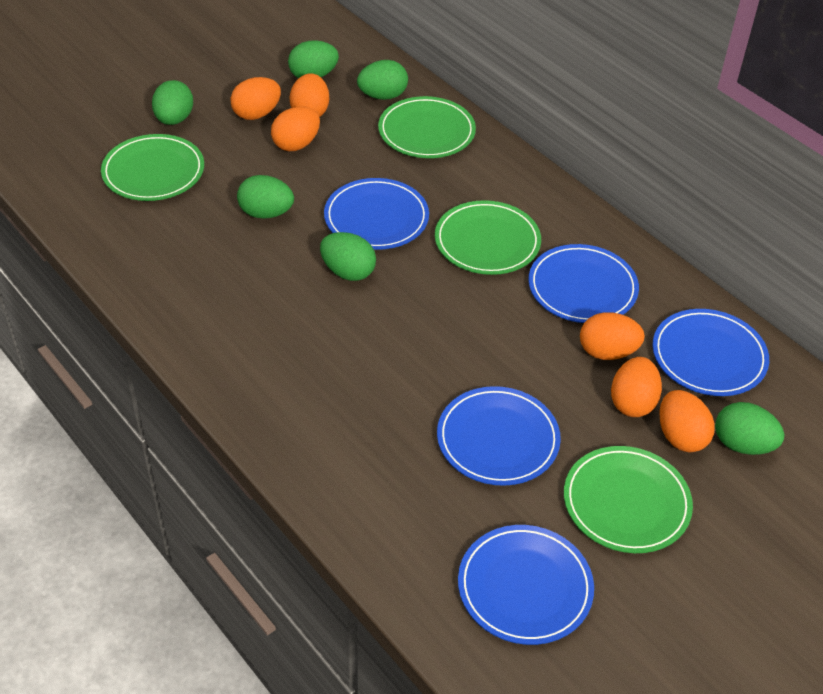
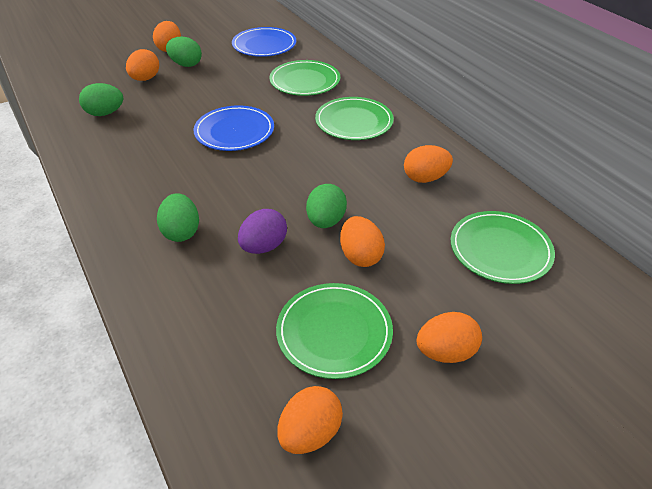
blue plate: 5 -> 2
green egg: 6 -> 4
purple egg: 0 -> 1

